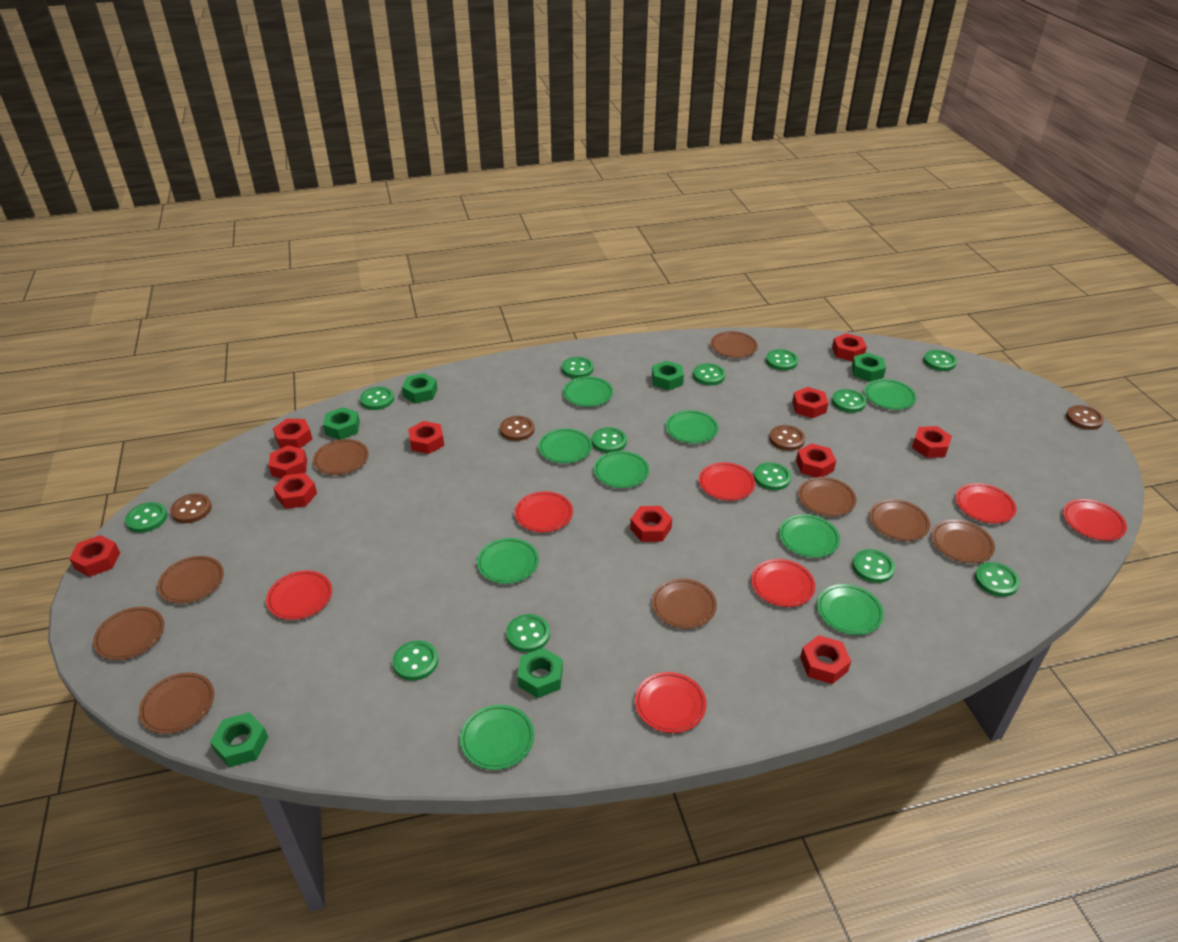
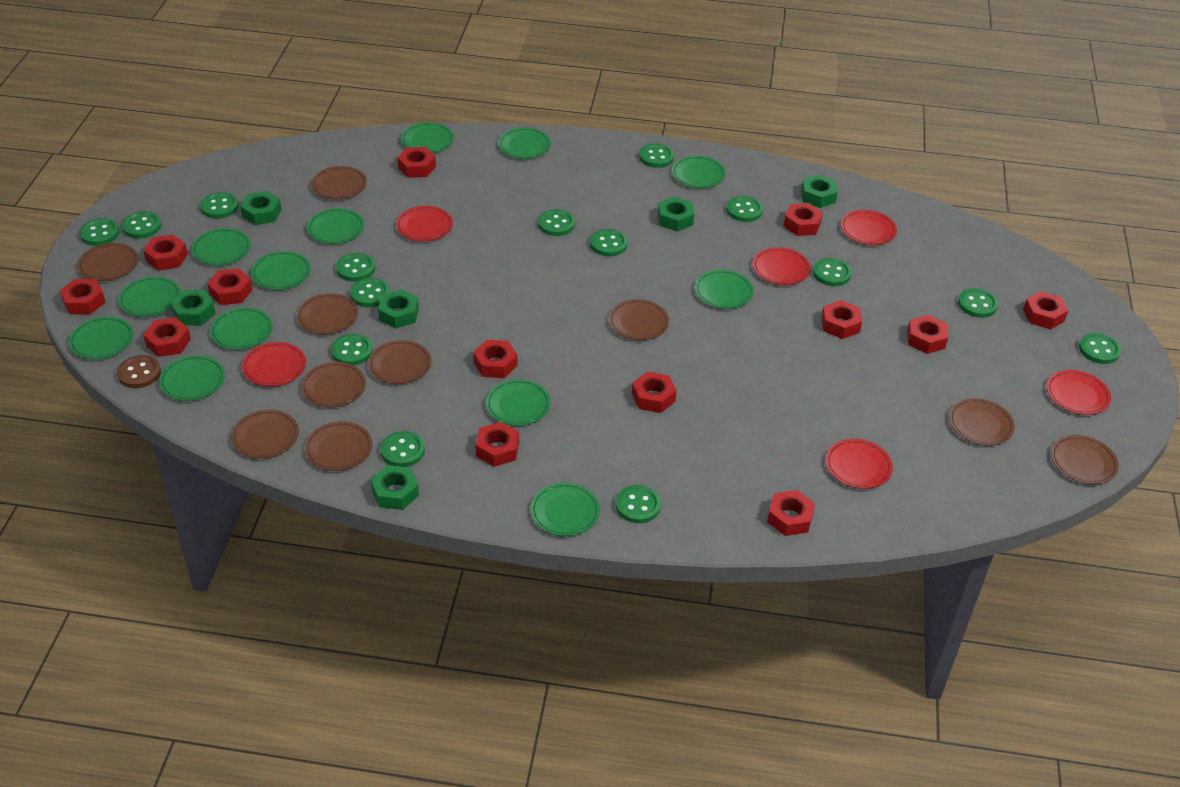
brown button: 4 -> 1
brown plate: 9 -> 10
green button: 13 -> 15
green plate: 9 -> 13
red nut: 11 -> 13
red plate: 7 -> 6

